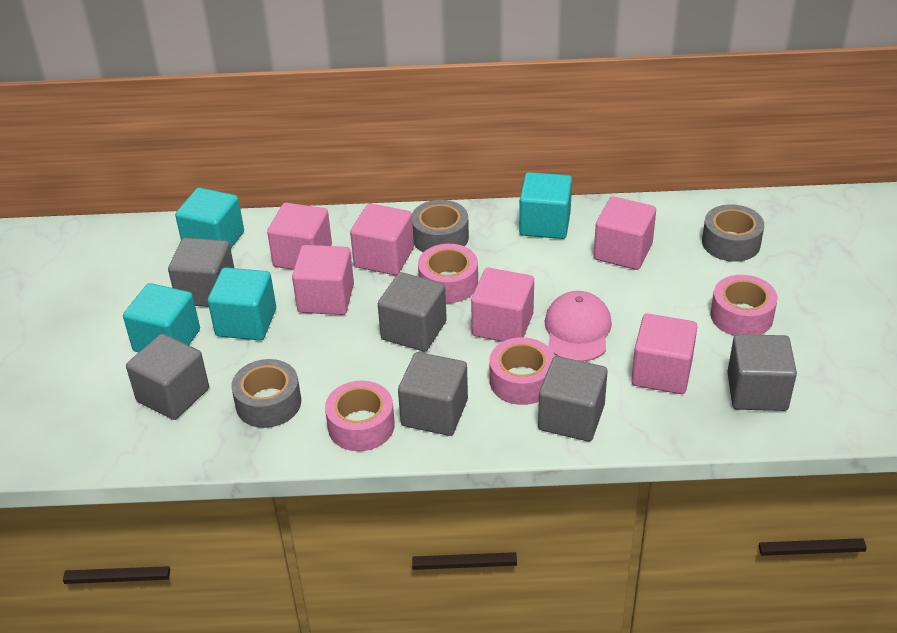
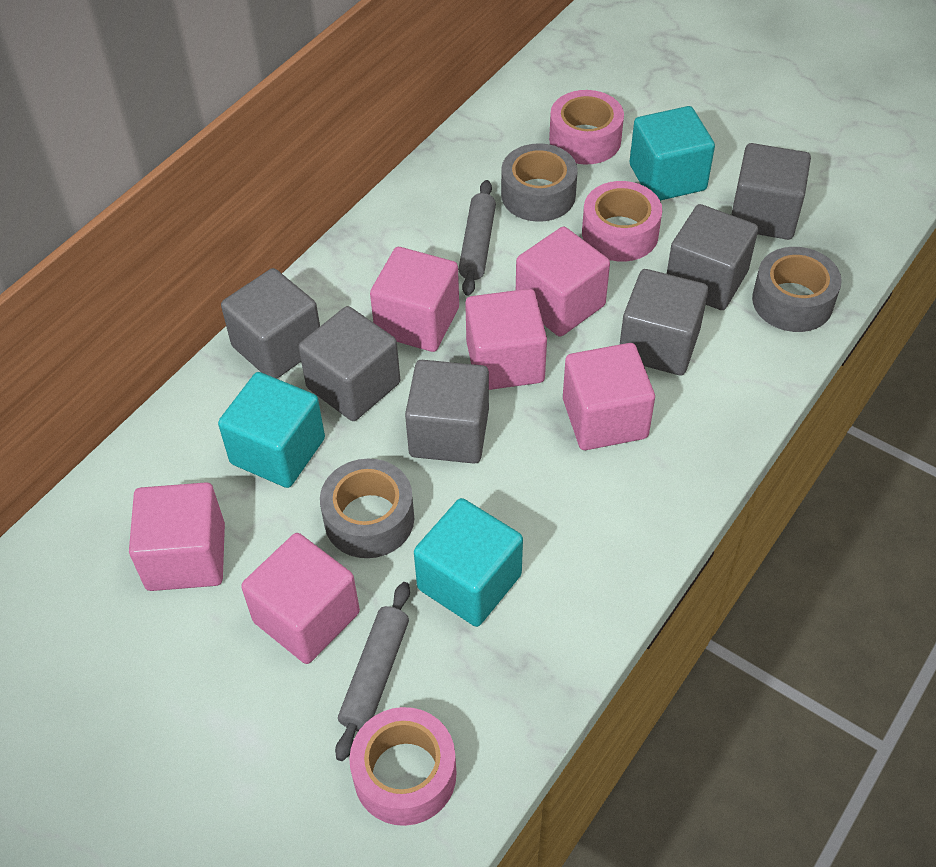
grey rolling pin: 0 -> 2
pink cap: 1 -> 0
pink tape: 4 -> 3
turquoise cube: 4 -> 3

